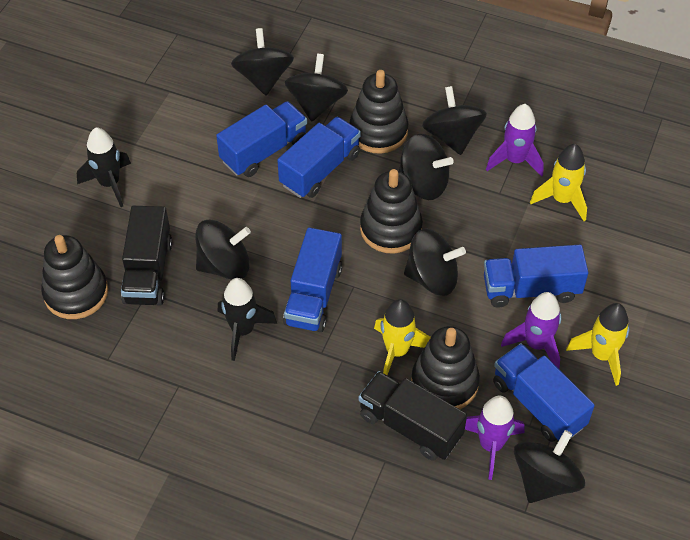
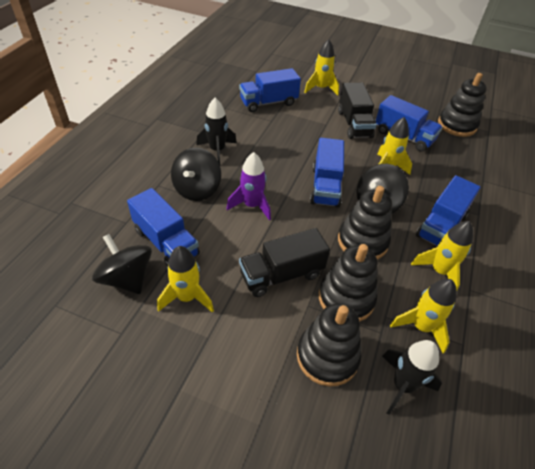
black spinning top: 7 -> 3
purple rocket: 3 -> 1
yellow rocket: 3 -> 5

